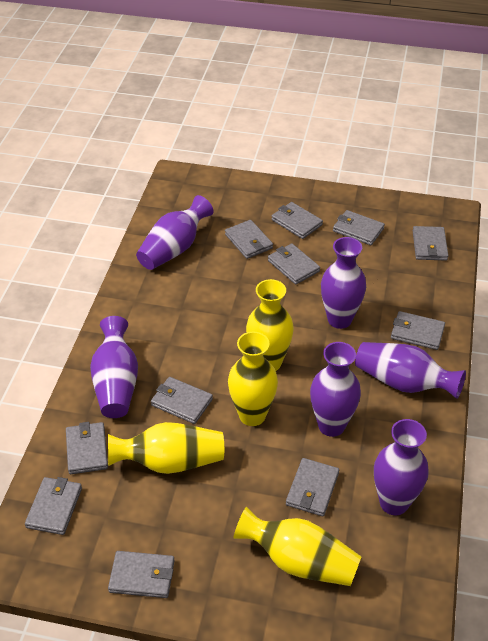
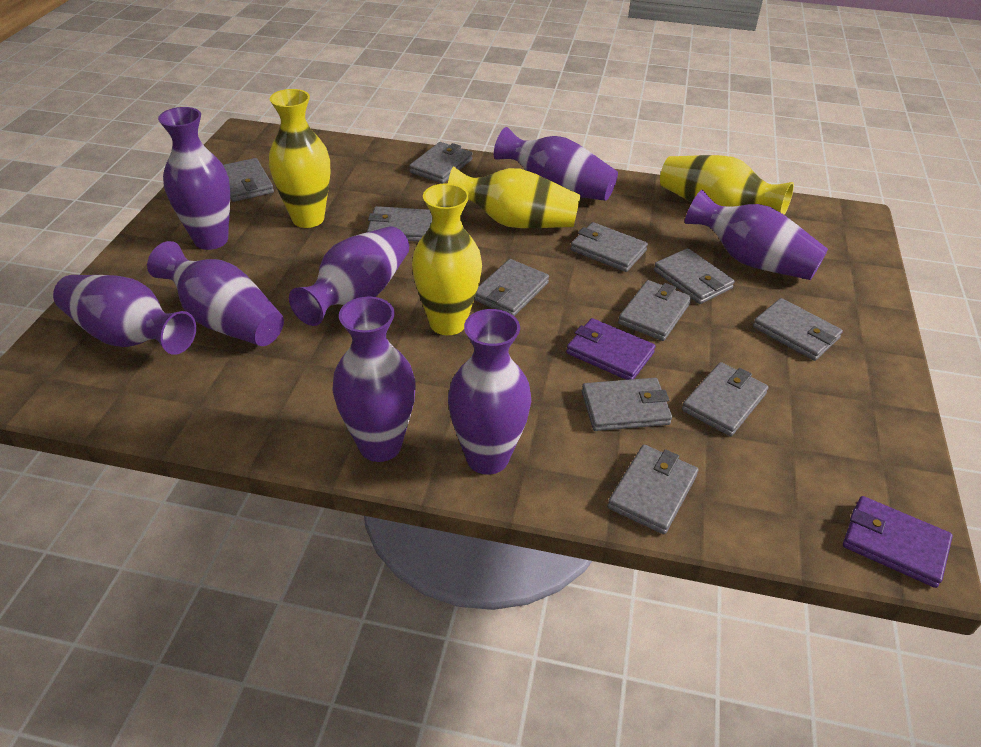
purple vase: 6 -> 8
purple wallet: 0 -> 2

